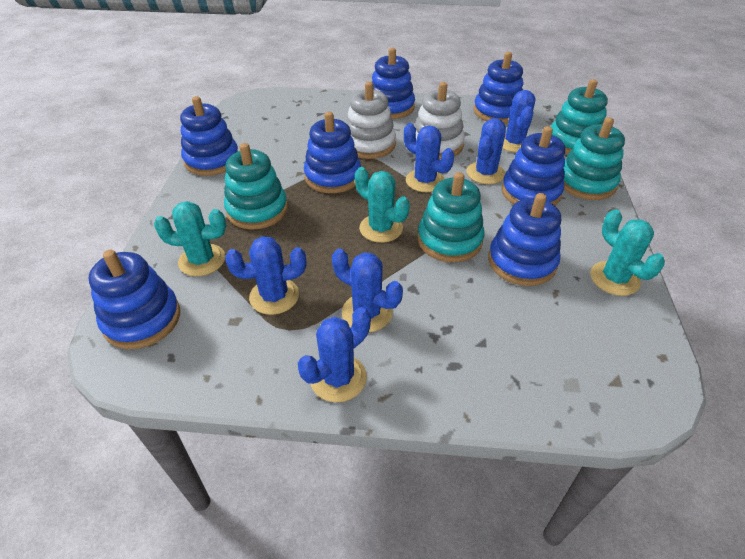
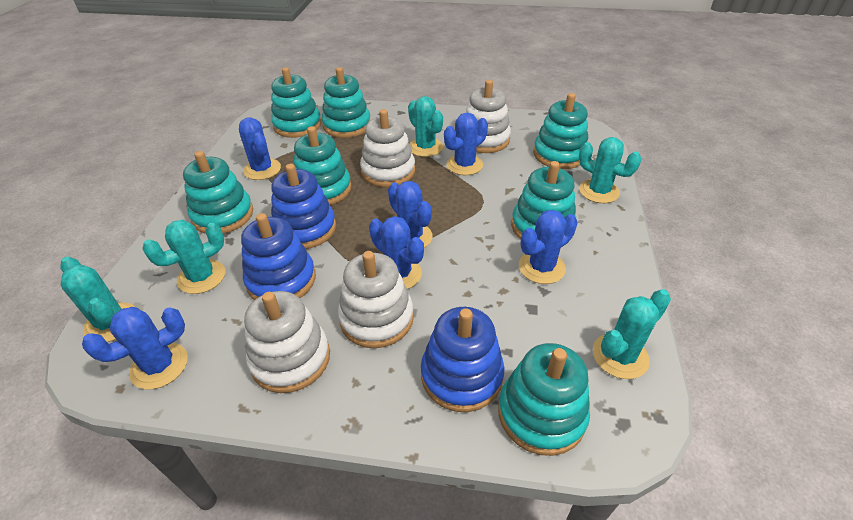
blue stacking toy: 7 -> 3
turquoise cactus: 3 -> 5
turquoise stacking toy: 4 -> 7
white stacking toy: 2 -> 4

